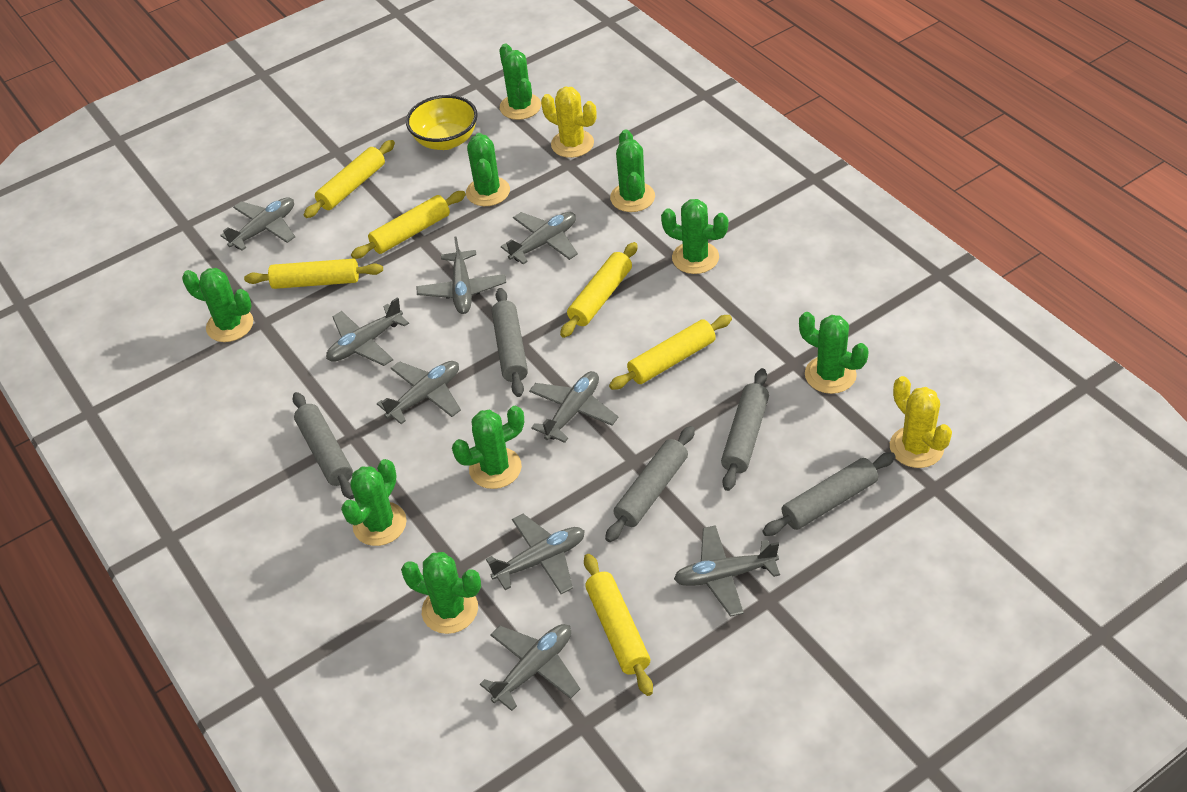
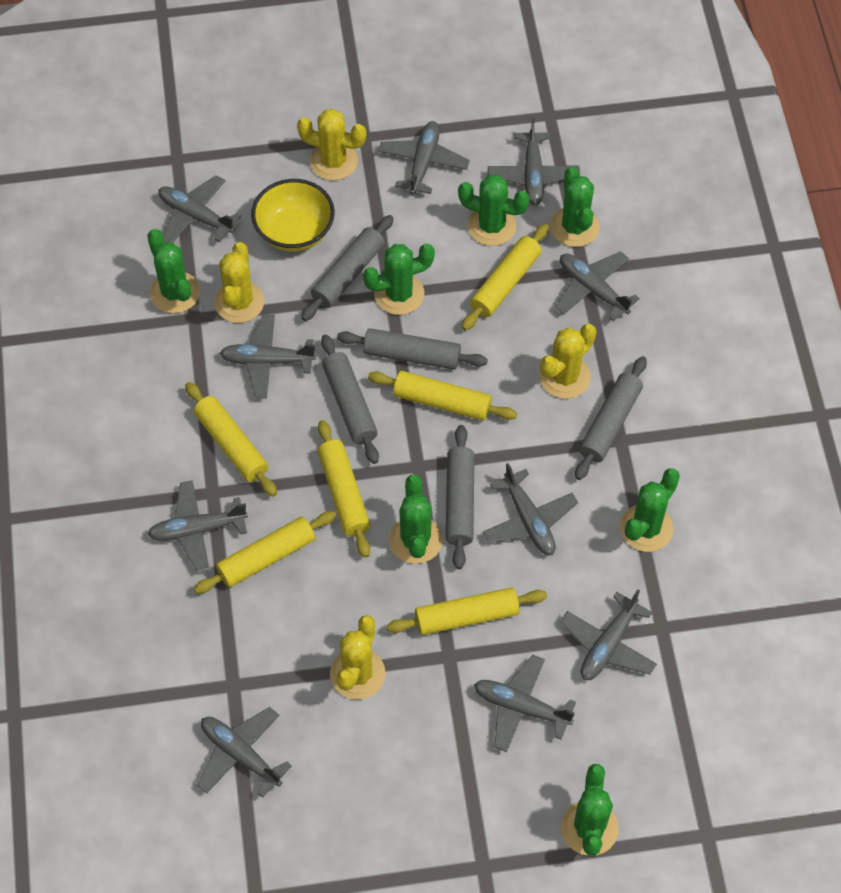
green cactus: 9 -> 7
grey plane: 9 -> 10
yellow cactus: 2 -> 4

